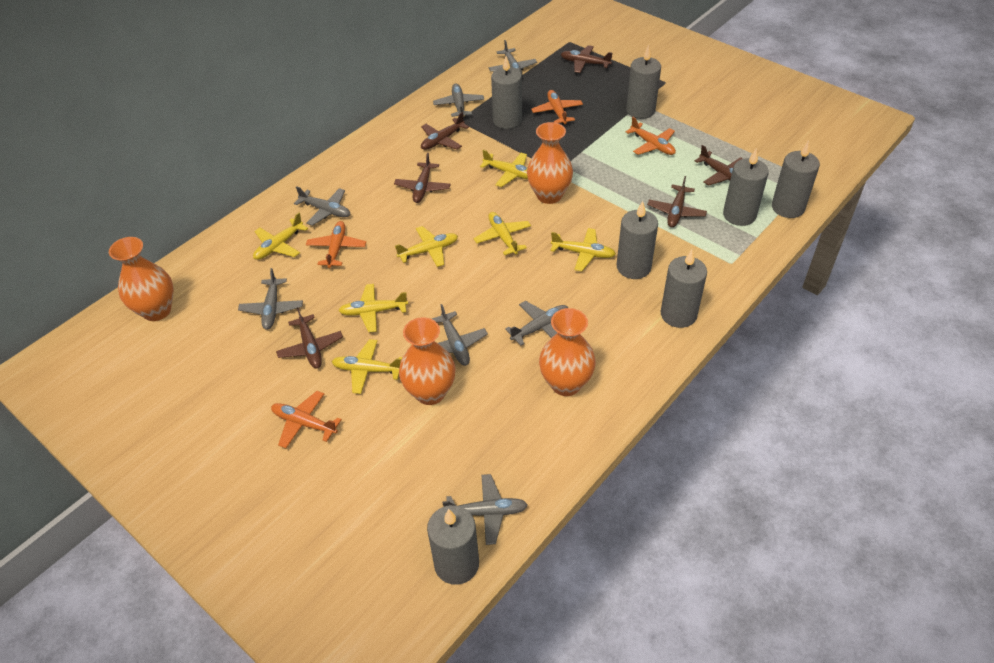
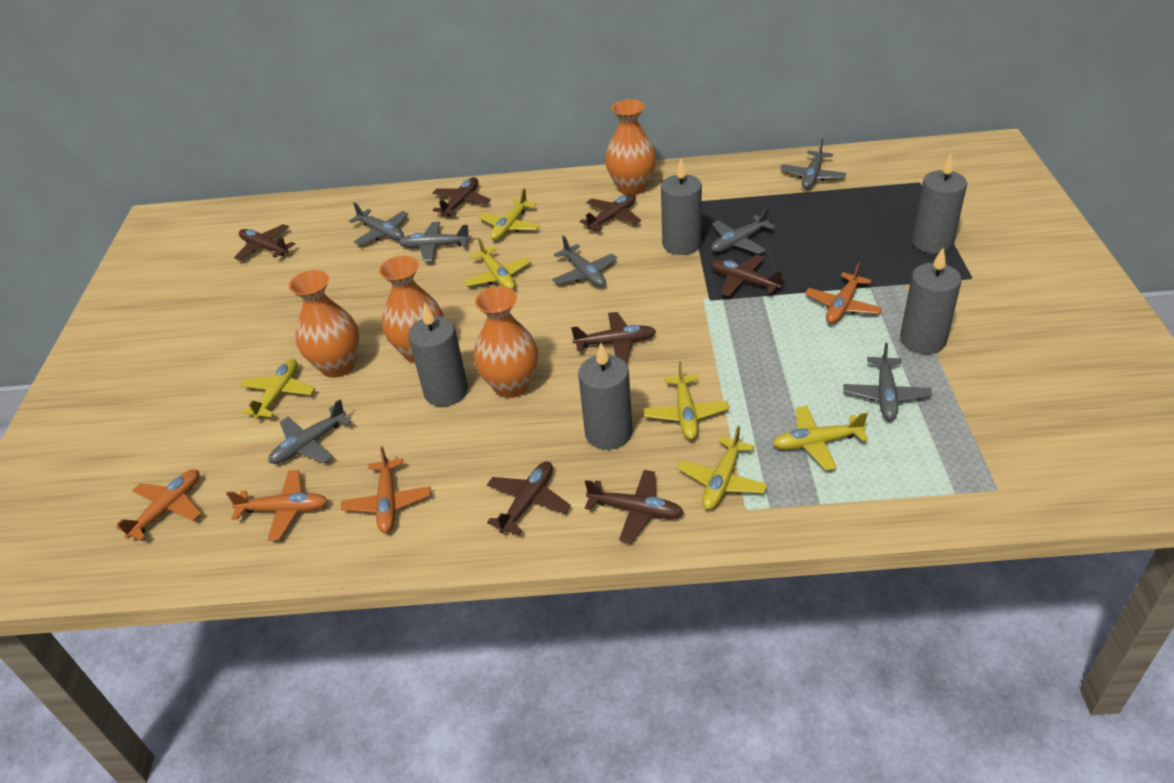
brown plane: 6 -> 7
grey candle: 7 -> 5
yellow plane: 7 -> 6

